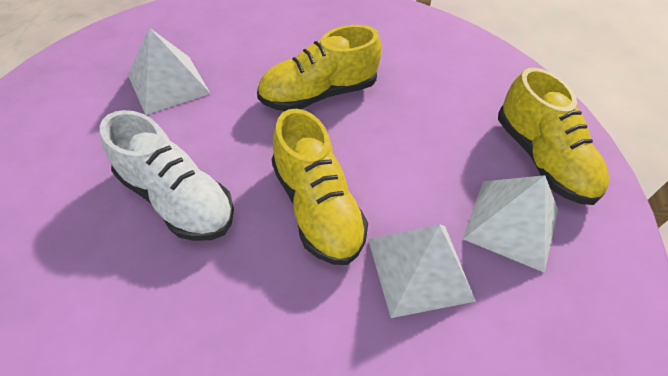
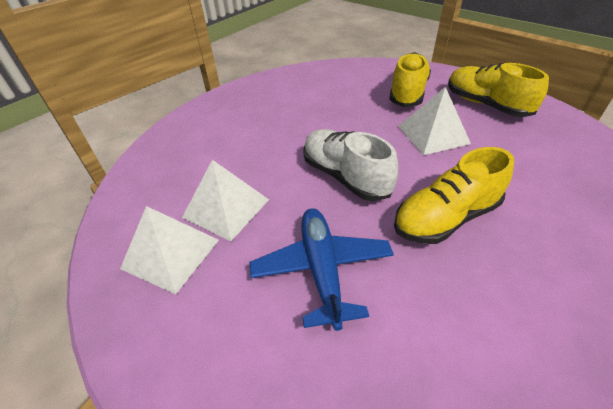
blue plane: 0 -> 1

